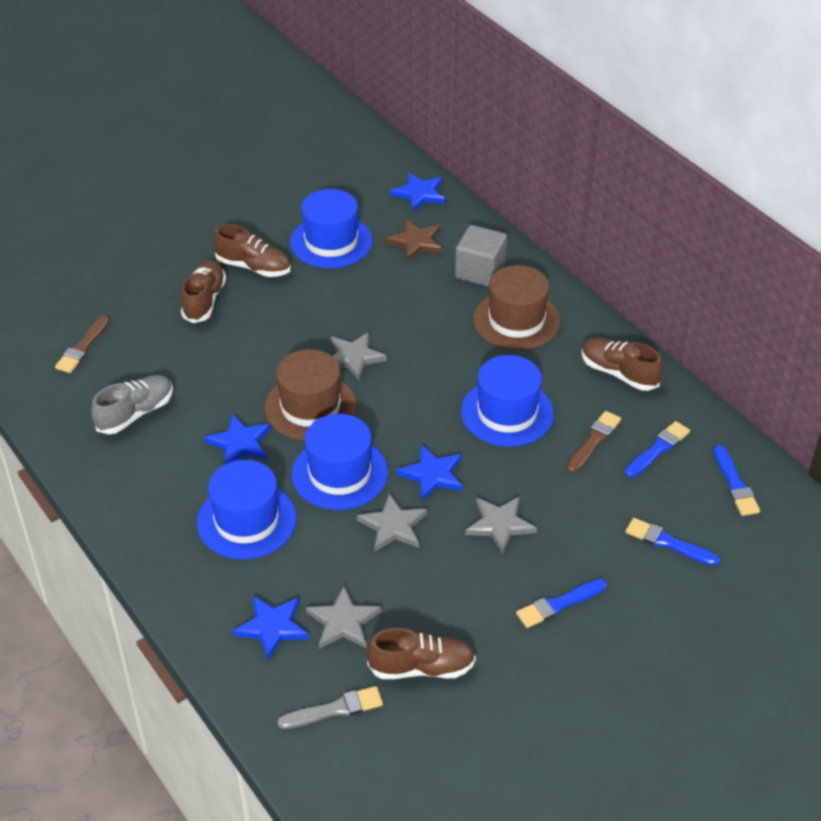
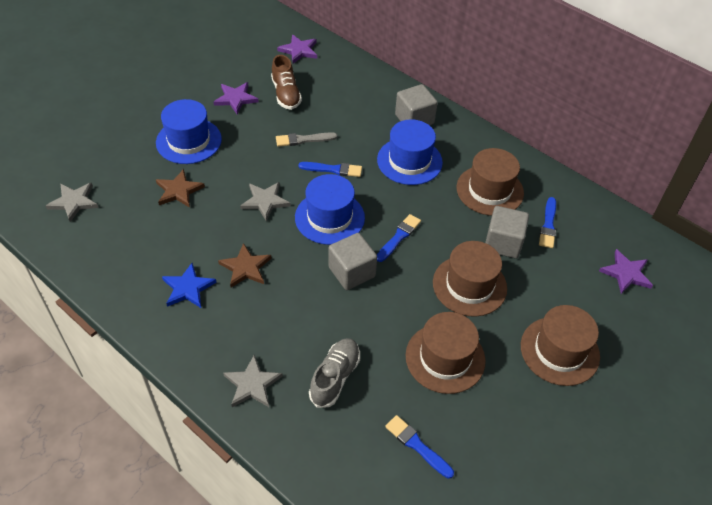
blue hat: 4 -> 3
blue star: 4 -> 1
brown brush: 2 -> 0
brown hat: 2 -> 4
brown shoe: 4 -> 1
brown star: 1 -> 2
grey cube: 1 -> 3
grey star: 4 -> 3
purple star: 0 -> 3

